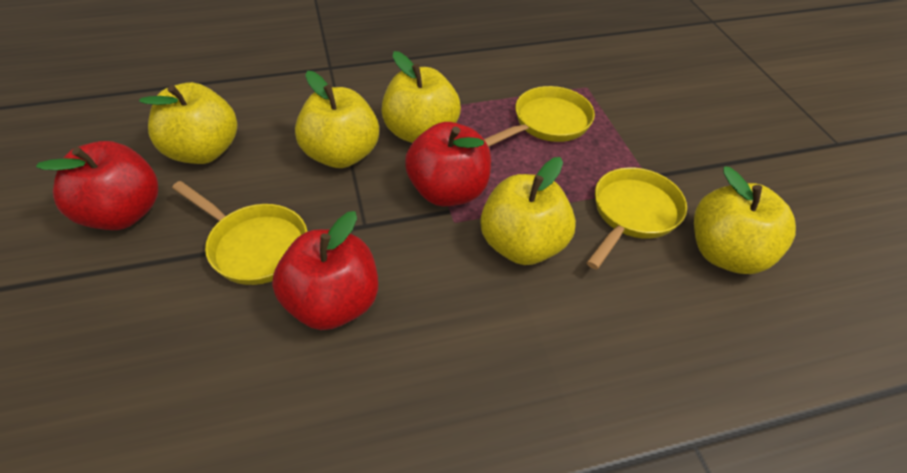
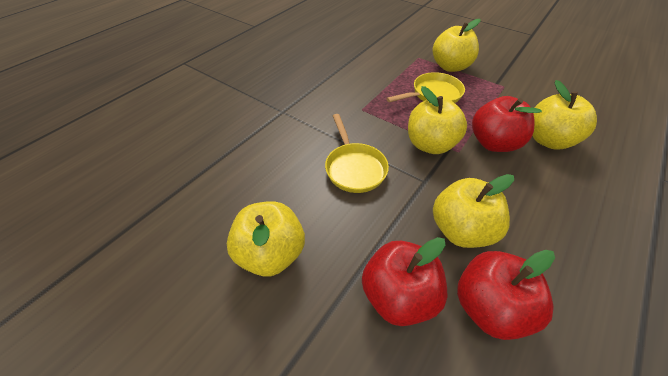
yellow pan: 3 -> 2

